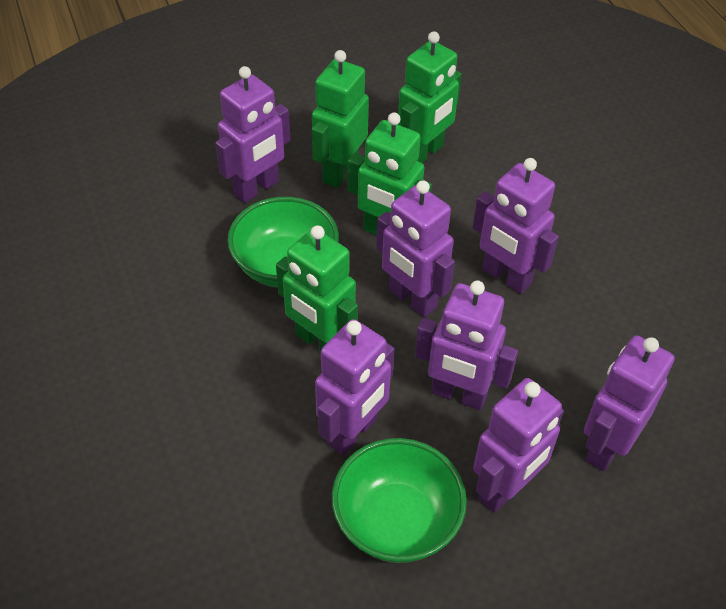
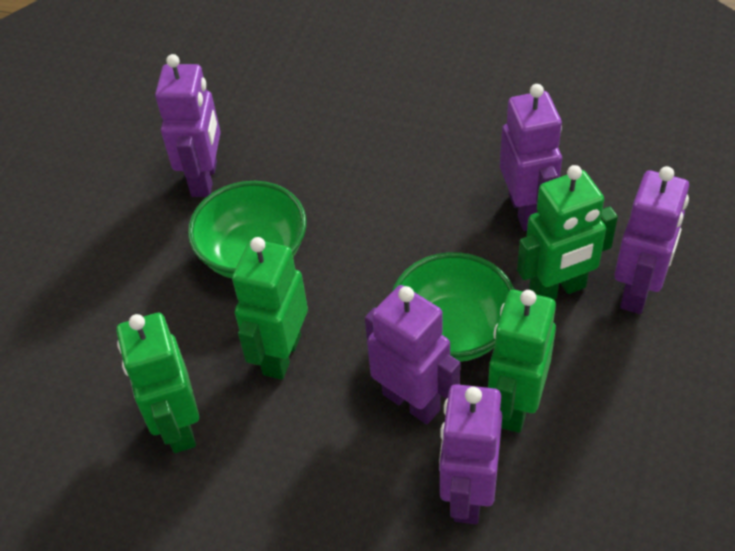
purple robot: 7 -> 5

